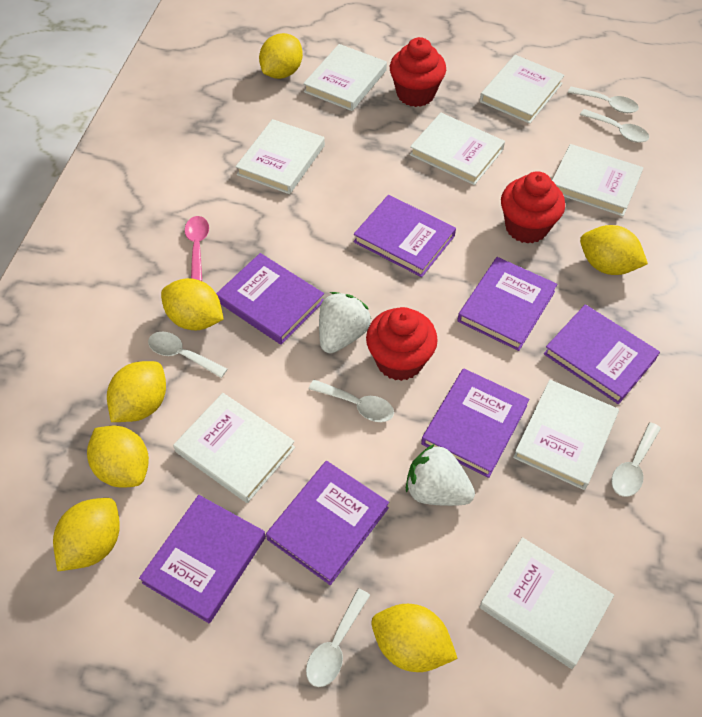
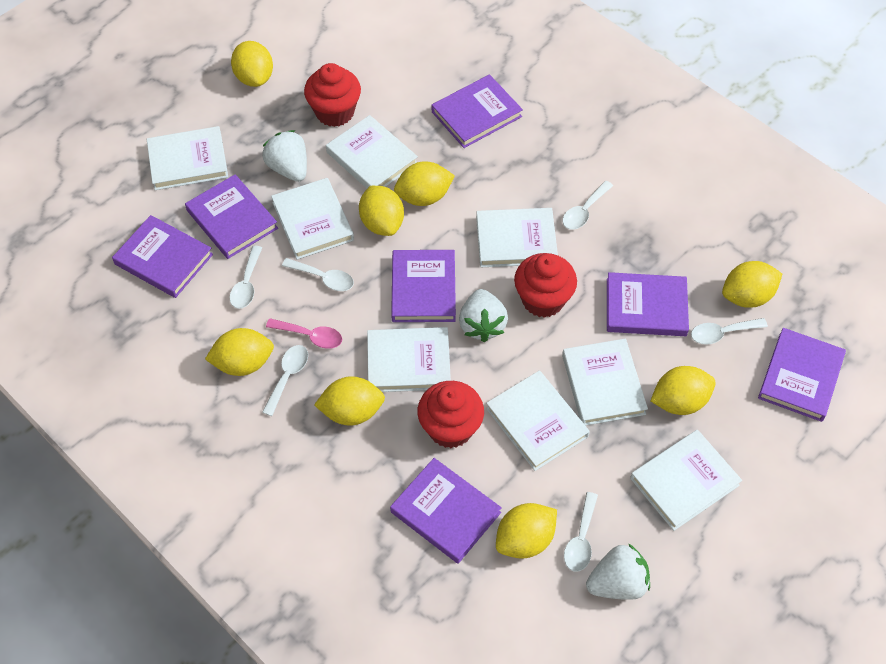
white strawberry: 2 -> 3
yellow lemon: 7 -> 8

